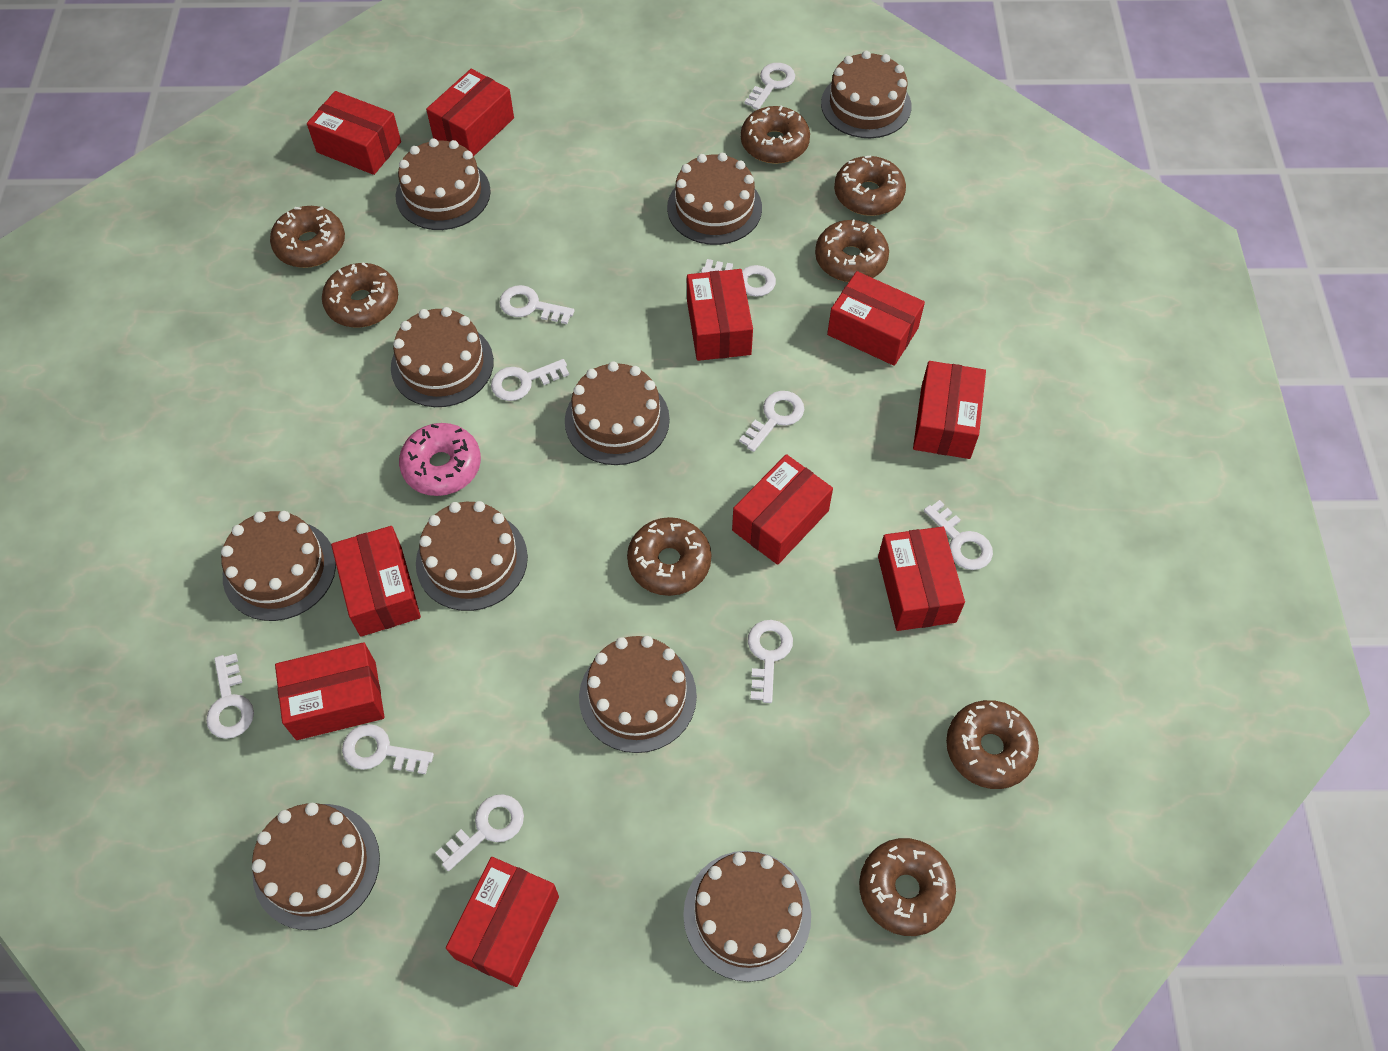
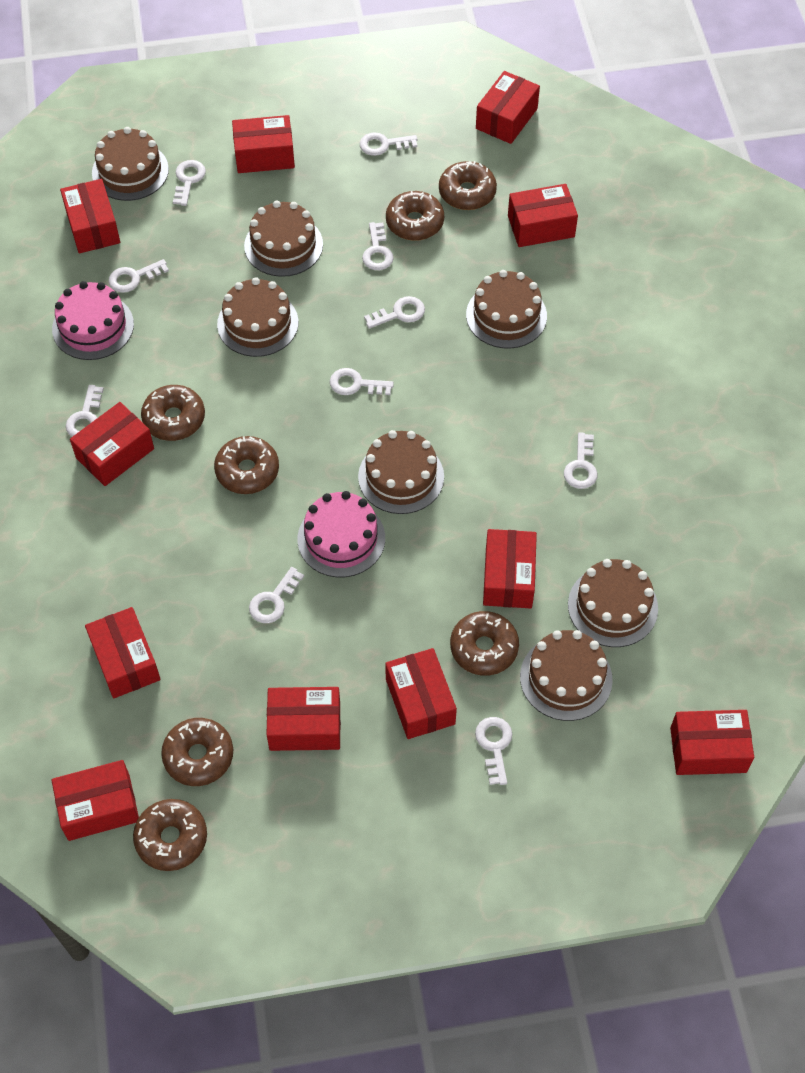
brown cake: 10 -> 7
brown donut: 8 -> 7
pink cake: 0 -> 2
pink donut: 1 -> 0
red box: 10 -> 11

